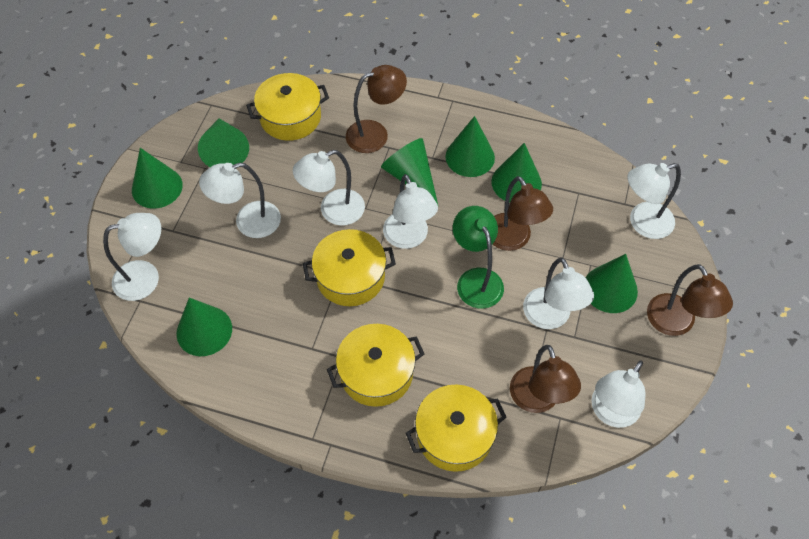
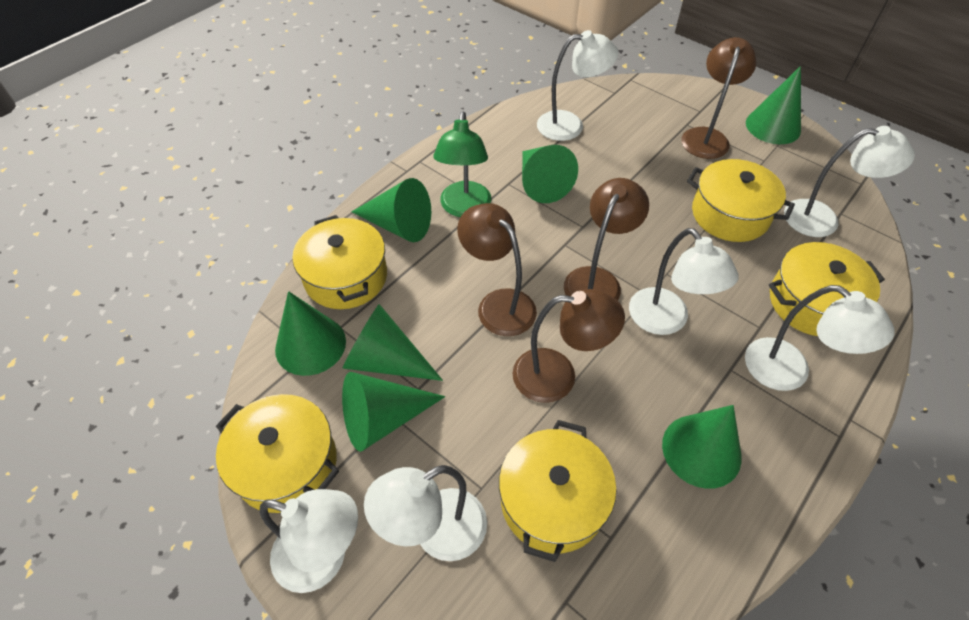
white lamp: 7 -> 6
yellow pot: 4 -> 5

